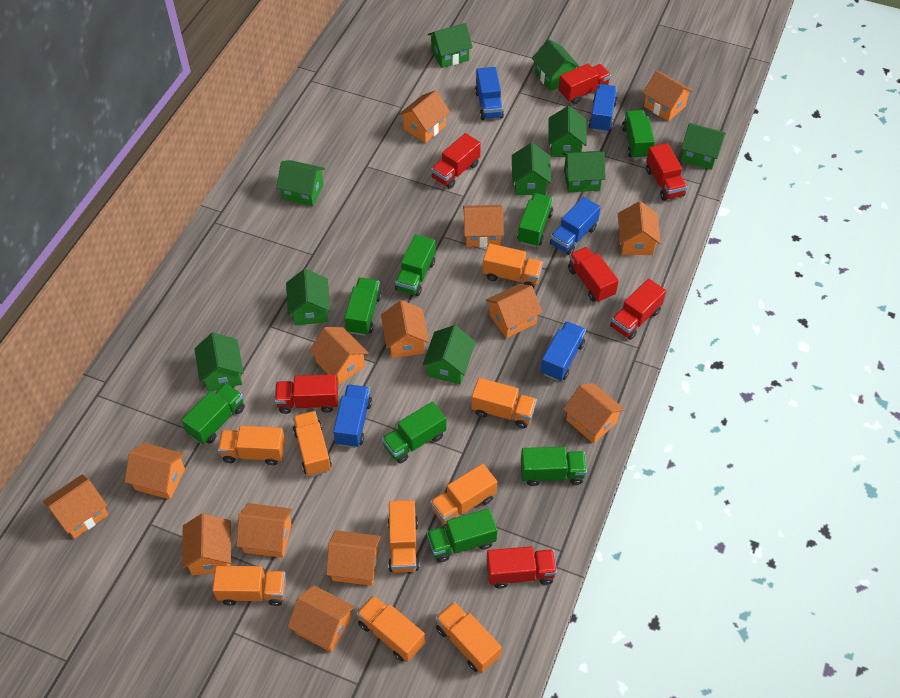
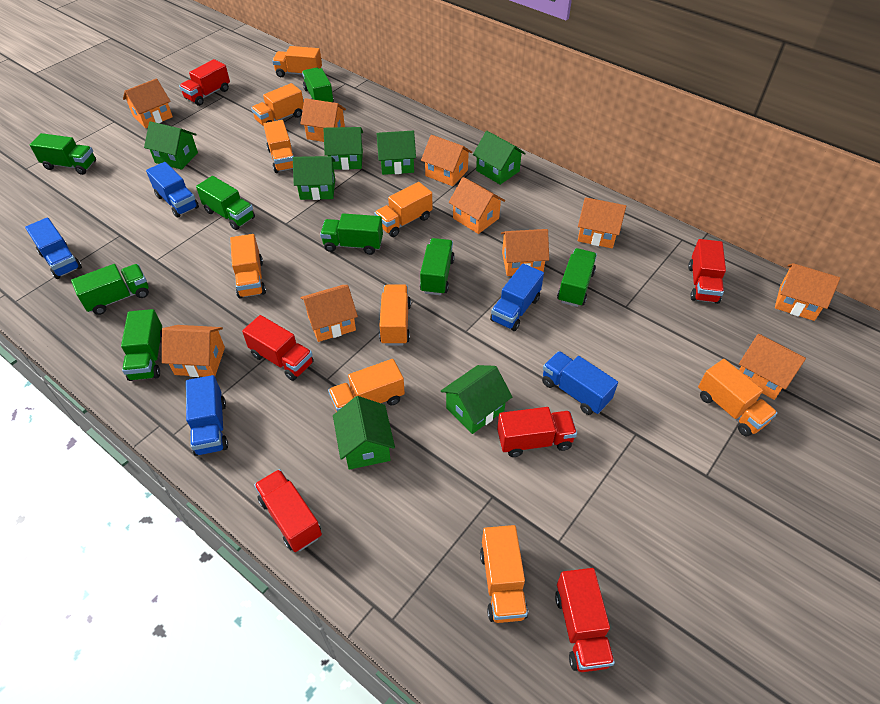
green house: 10 -> 7
orange house: 14 -> 10
red truck: 7 -> 6

